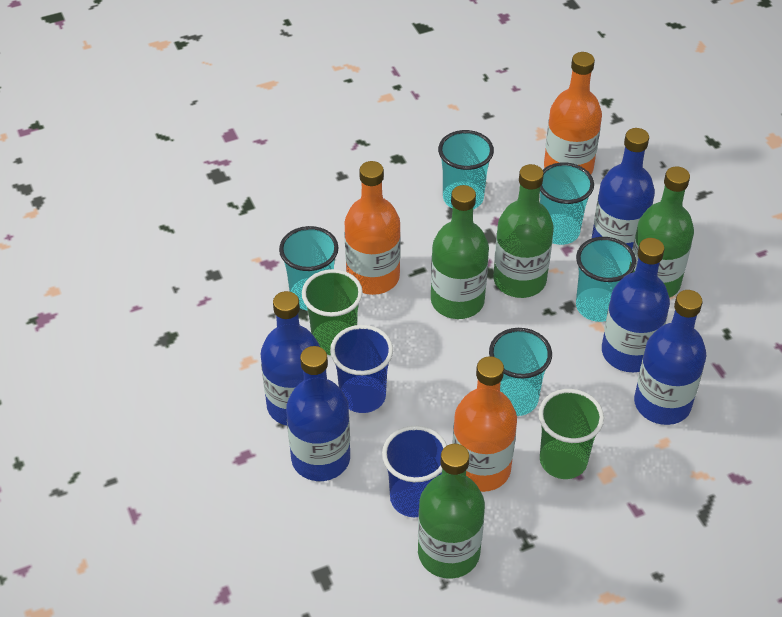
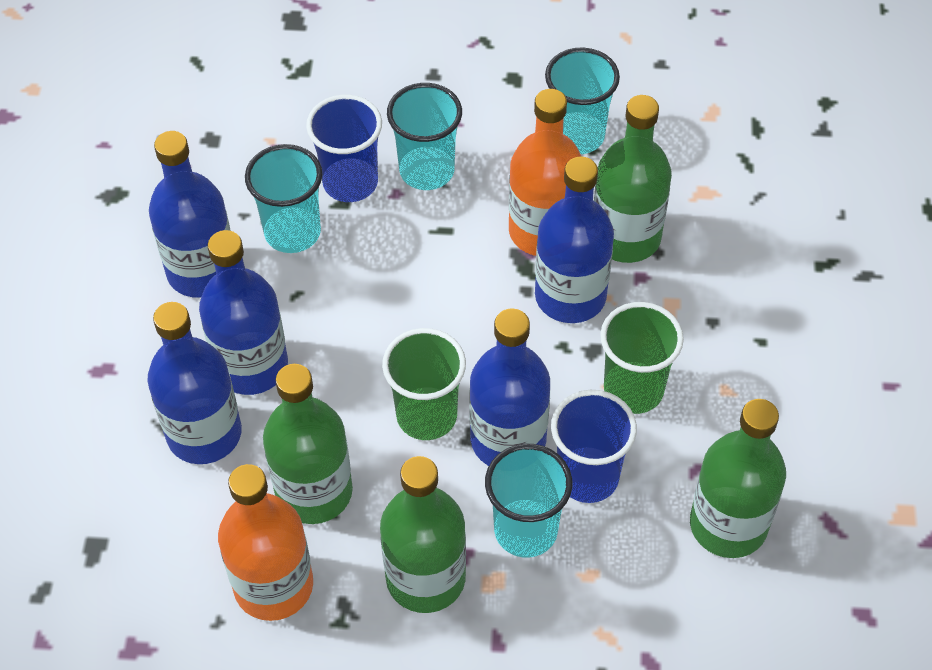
orange bottle: 3 -> 2
turquoise cup: 5 -> 4

